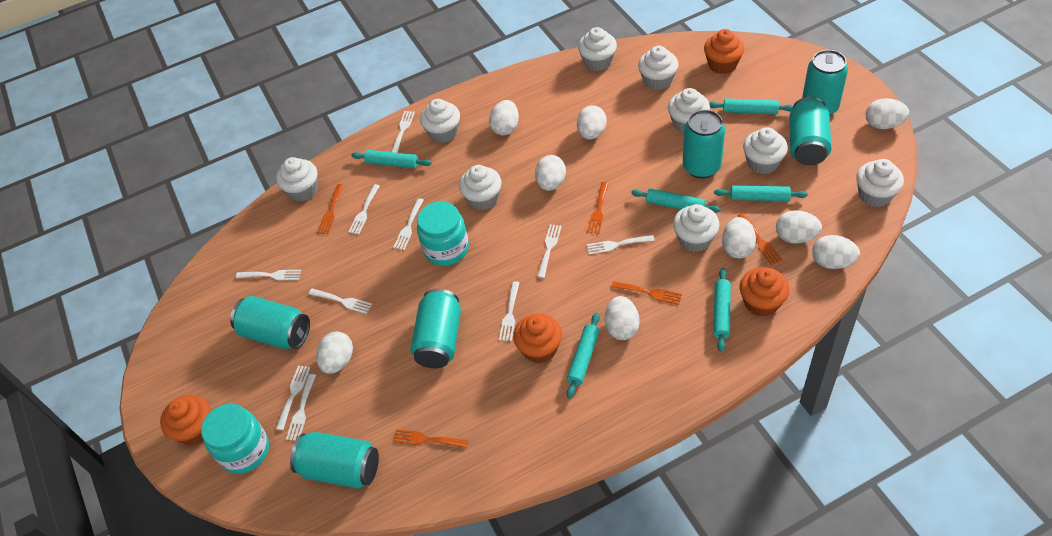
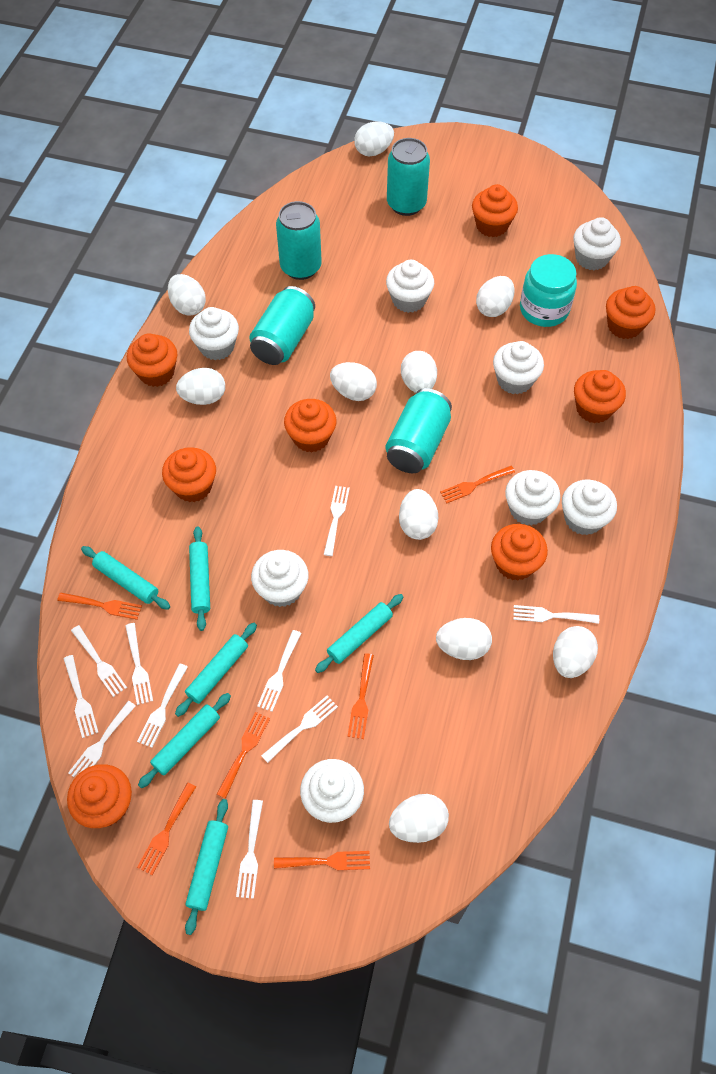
orange cupcake: 4 -> 8
orange fork: 5 -> 6
turquoise can: 6 -> 4
turquoise jar: 2 -> 1
white cupcake: 9 -> 8
white egg: 9 -> 10

